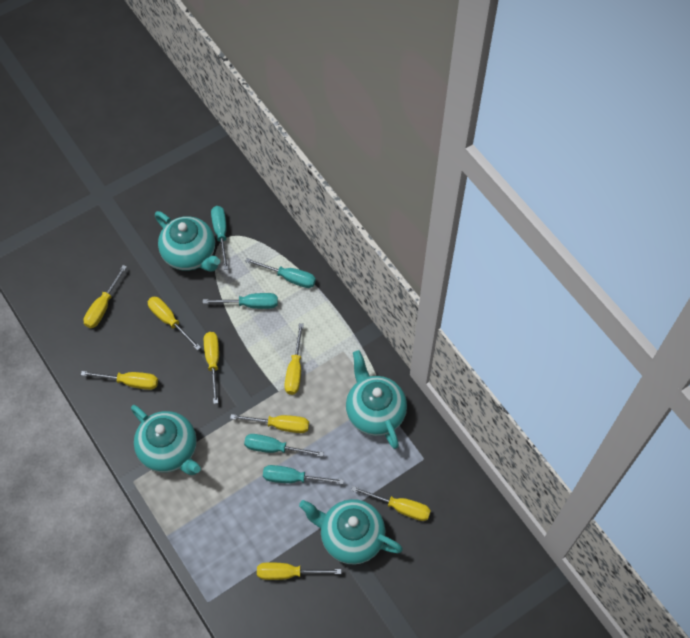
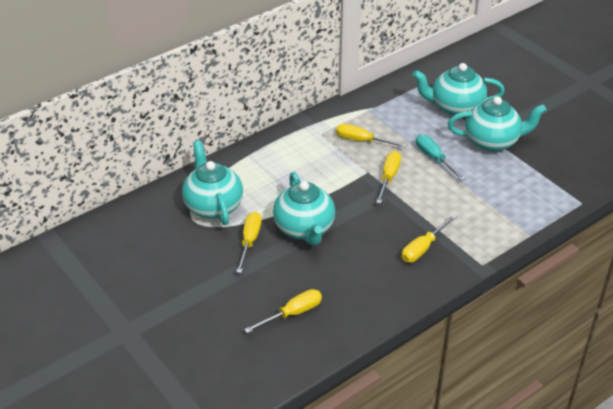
turquoise screwdriver: 5 -> 1
yellow screwdriver: 8 -> 5

